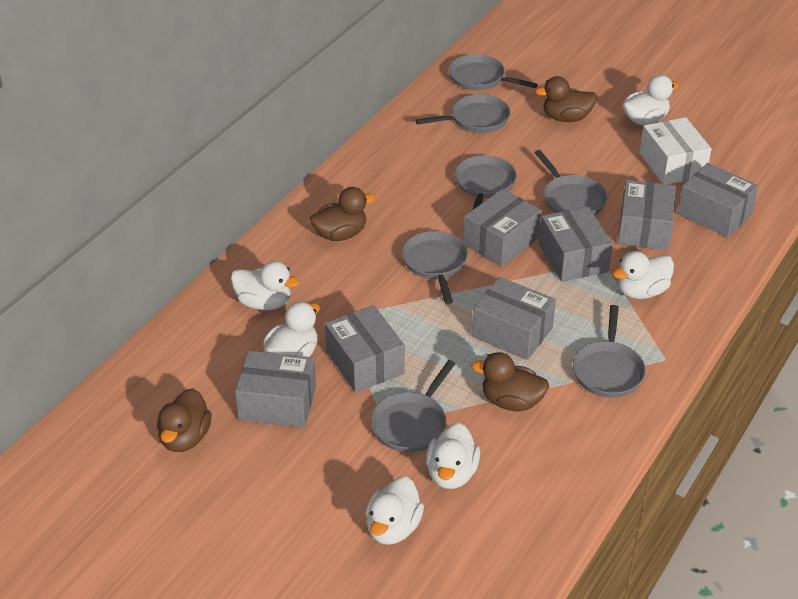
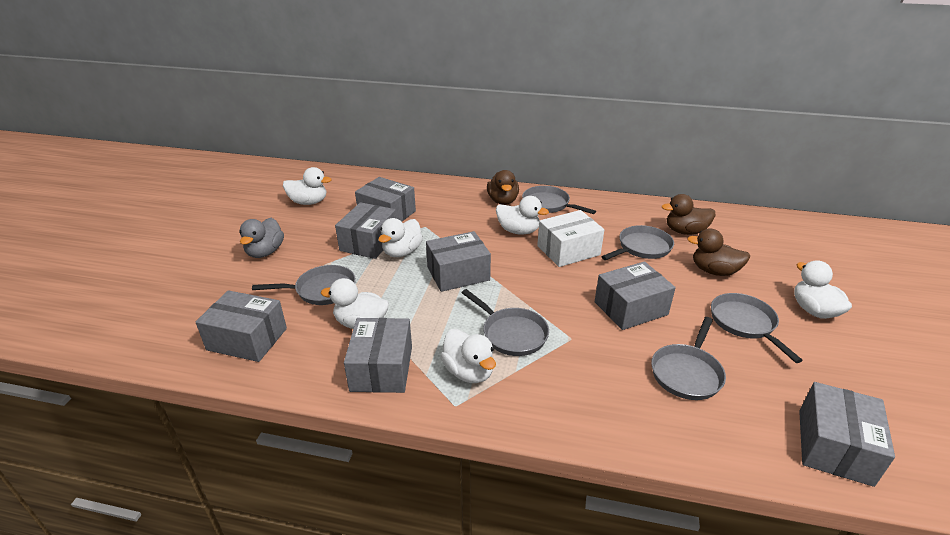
brown duck: 4 -> 3
grey duck: 0 -> 1
grey pan: 7 -> 6

